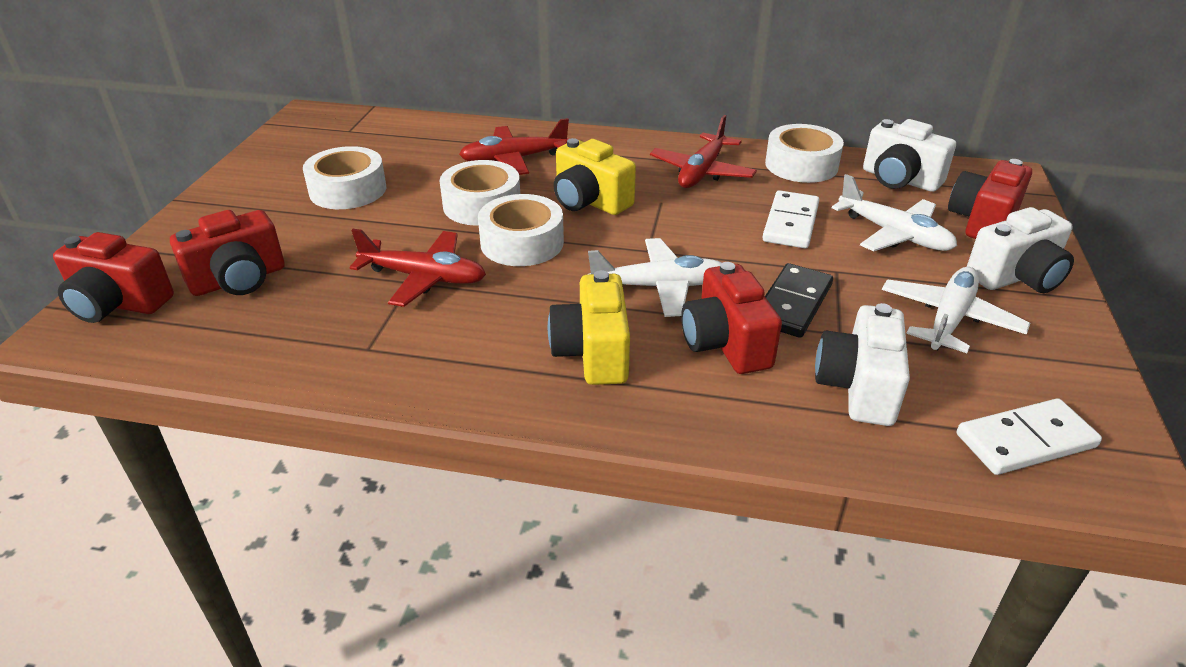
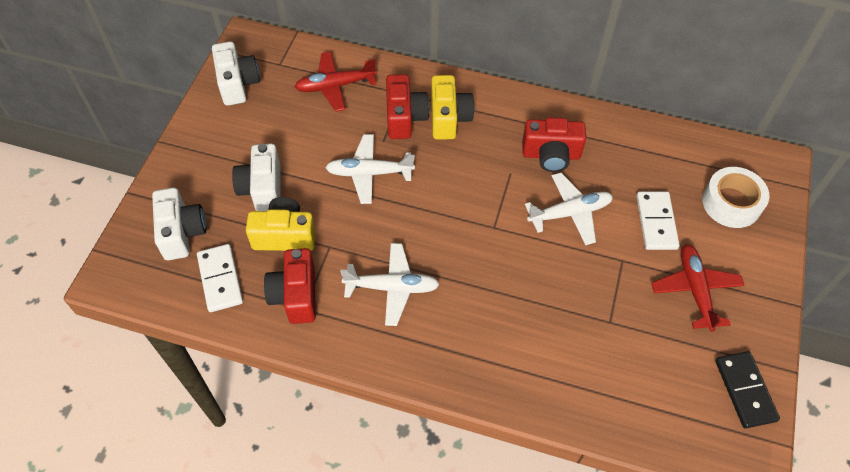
red camera: 4 -> 3
red plane: 3 -> 2
white tape: 4 -> 1

